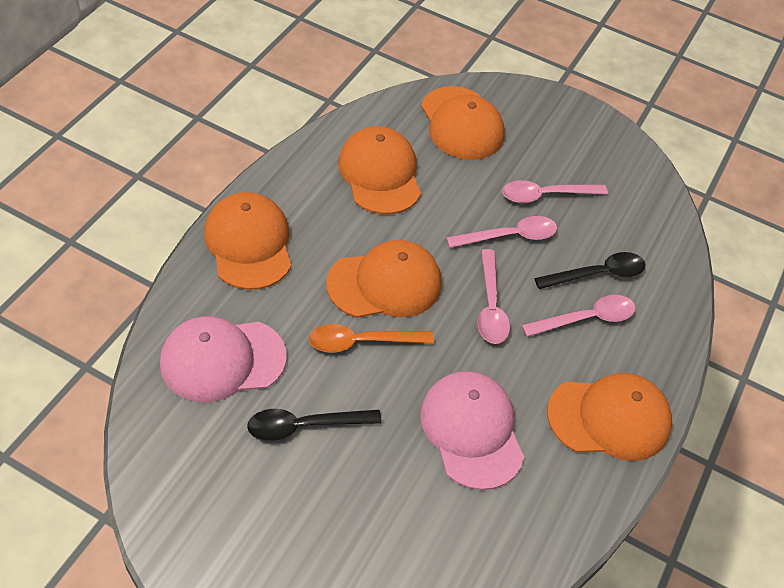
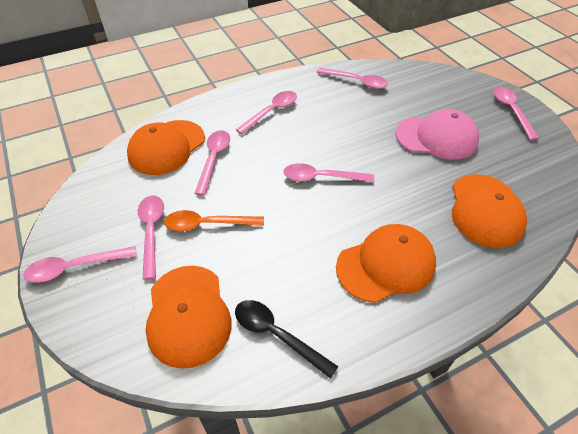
black spoon: 2 -> 1
orange cap: 5 -> 4
pink cap: 2 -> 1
pink spoon: 4 -> 7

